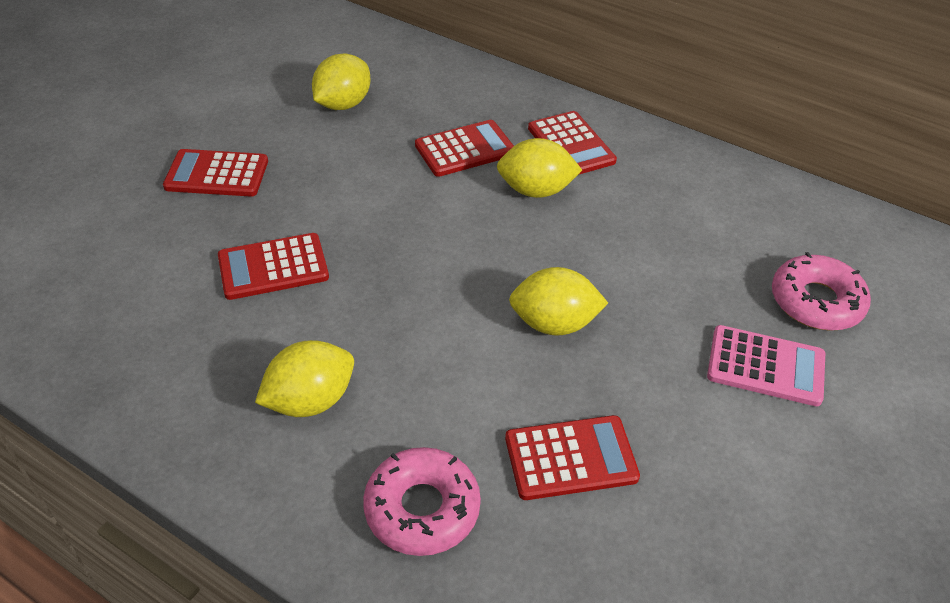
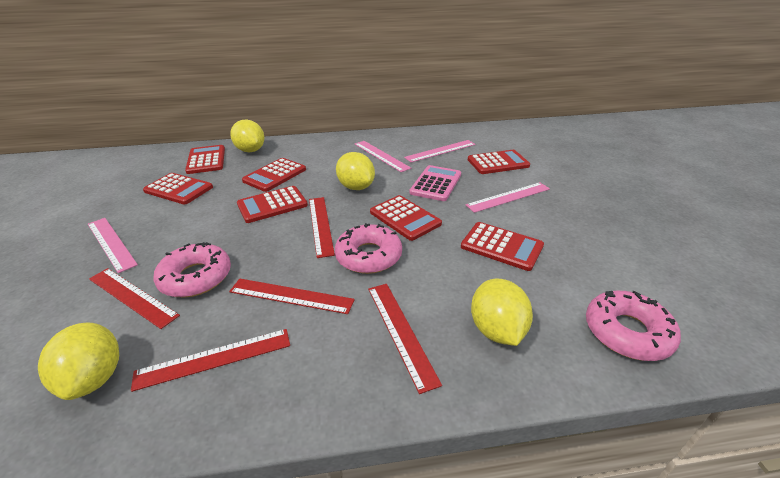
pink donut: 2 -> 3
pink ruler: 0 -> 4
red calculator: 5 -> 7
red ruler: 0 -> 5

